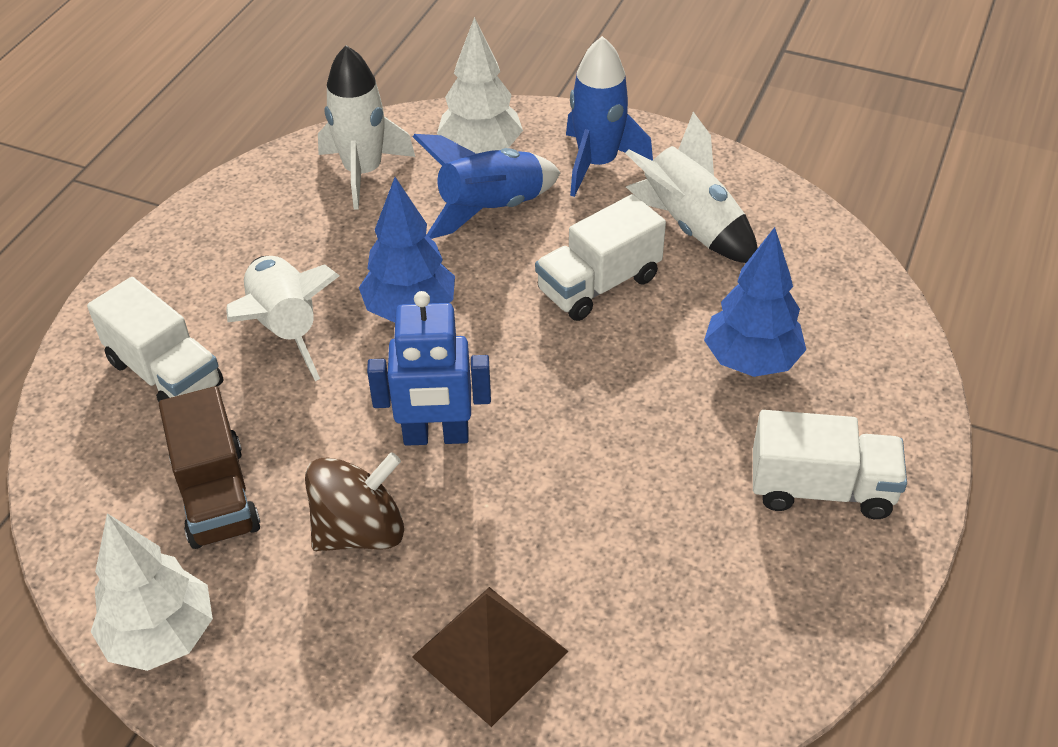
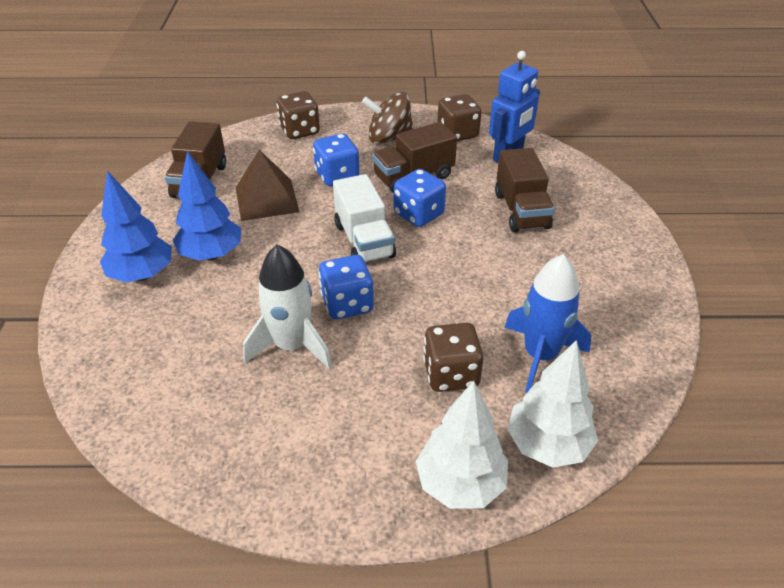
blue dice: 0 -> 3
blue rocket: 2 -> 1
brown dice: 0 -> 3
brown truck: 1 -> 3
white rocket: 3 -> 1
white truck: 3 -> 1

